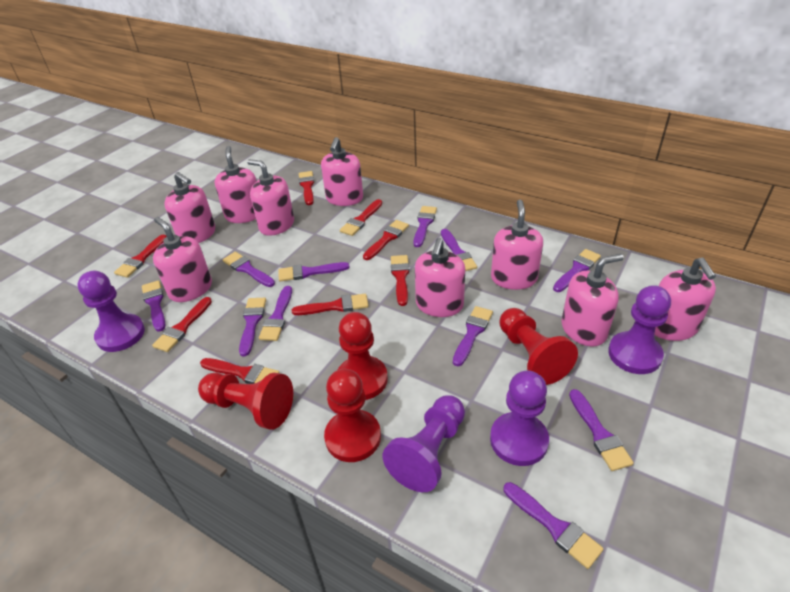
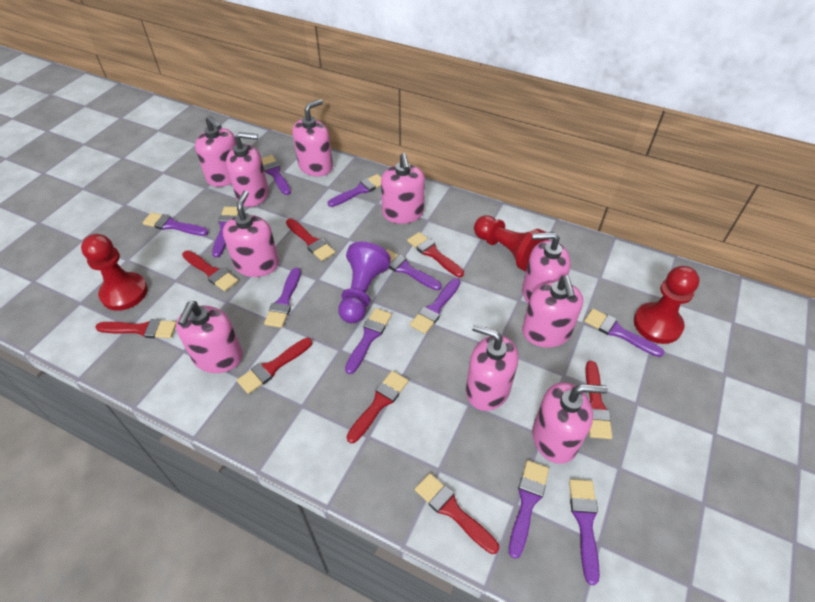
pink soap dispenser: 9 -> 10
purple pawn: 4 -> 1
red pawn: 4 -> 3

